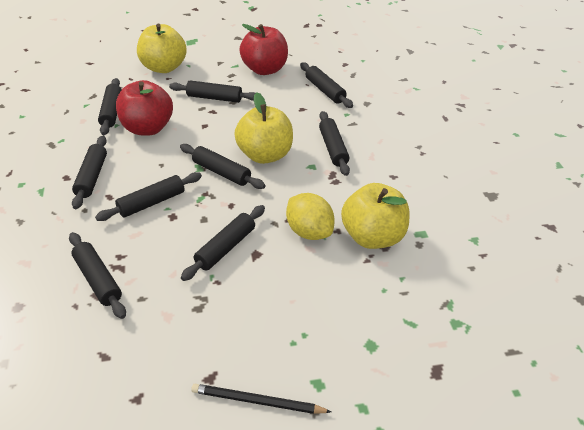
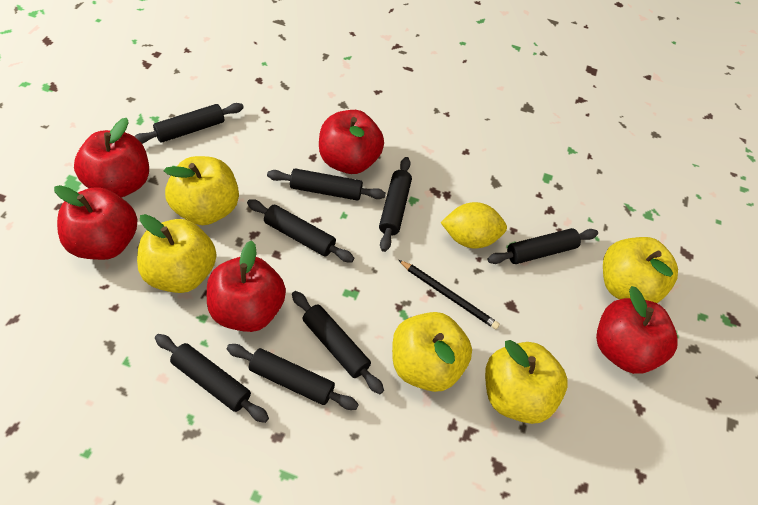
black rolling pin: 9 -> 8
red apple: 2 -> 5
yellow apple: 3 -> 5

